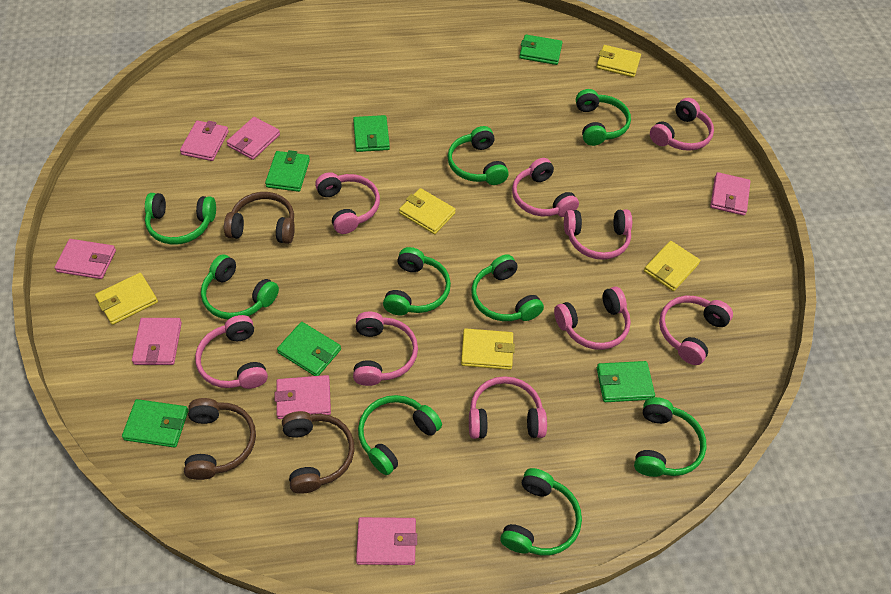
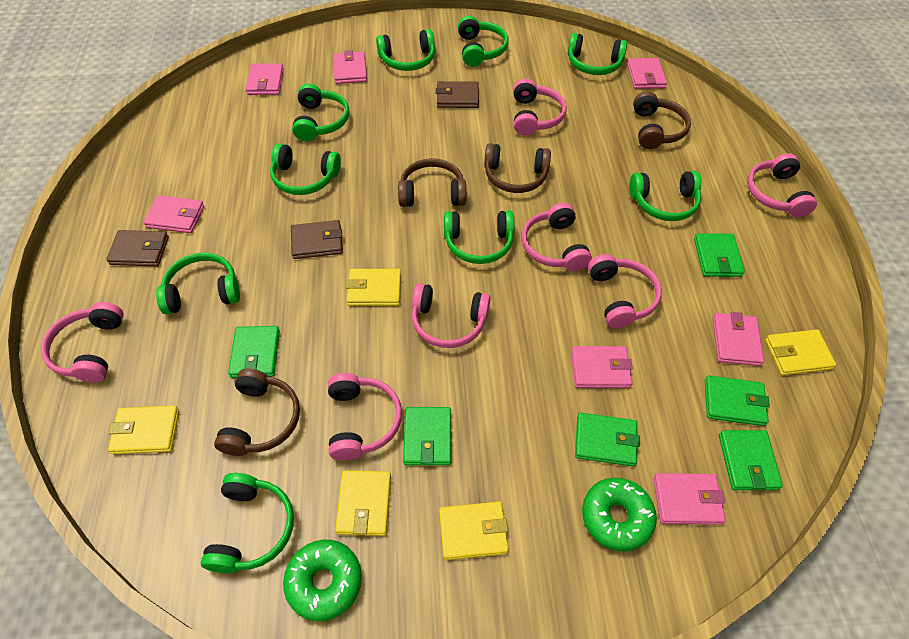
brown headphones: 3 -> 4
brown wallet: 0 -> 3
green donut: 0 -> 2
pink headphones: 9 -> 7

